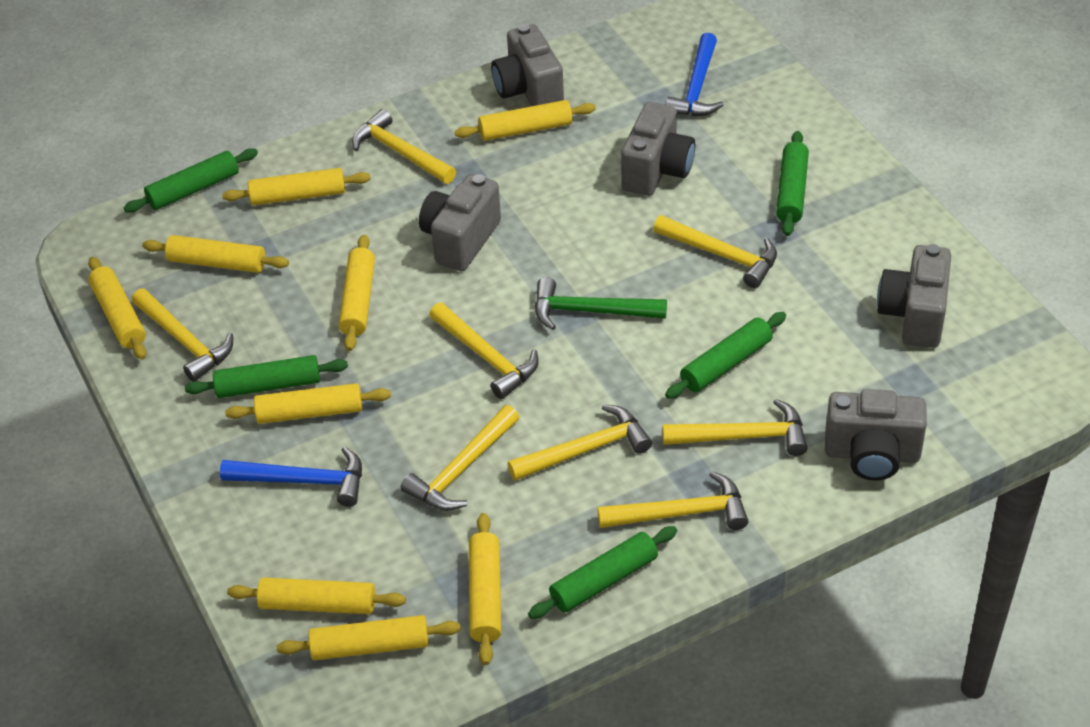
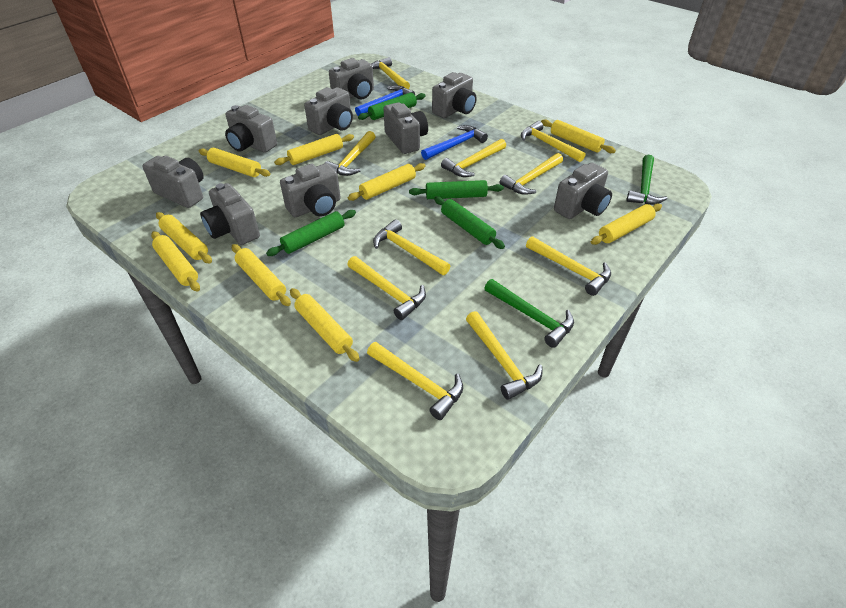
green hammer: 1 -> 2
green rolling pin: 5 -> 4
grey camera: 5 -> 9
yellow hammer: 8 -> 10

